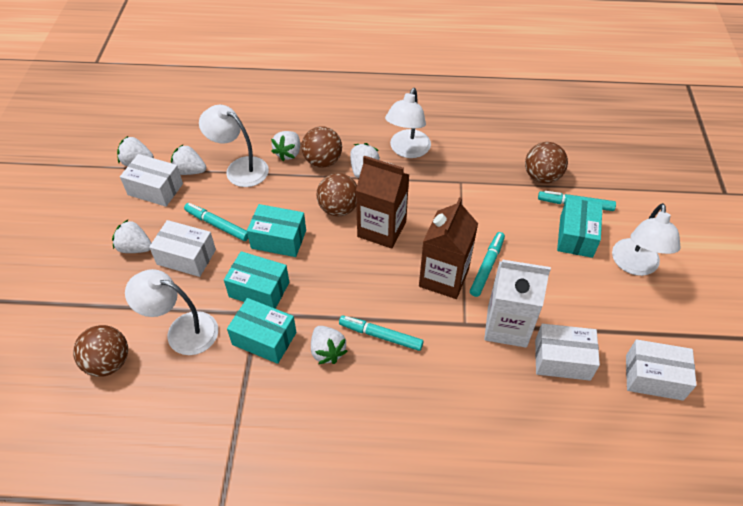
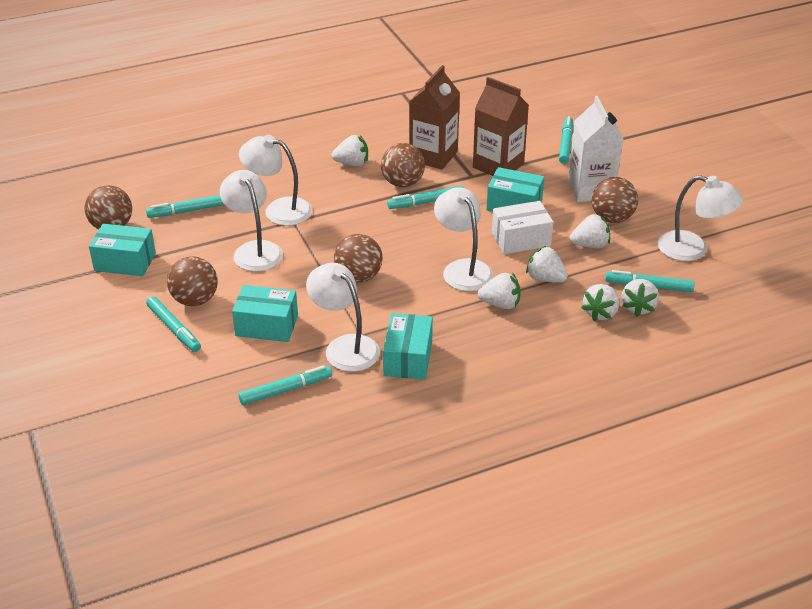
brown ball: 4 -> 5
turquoise marker: 4 -> 6
white box: 4 -> 1
white lamp: 4 -> 5

